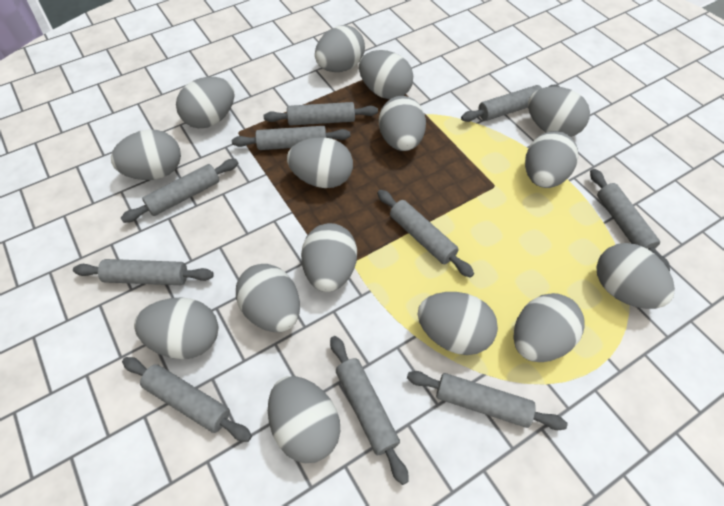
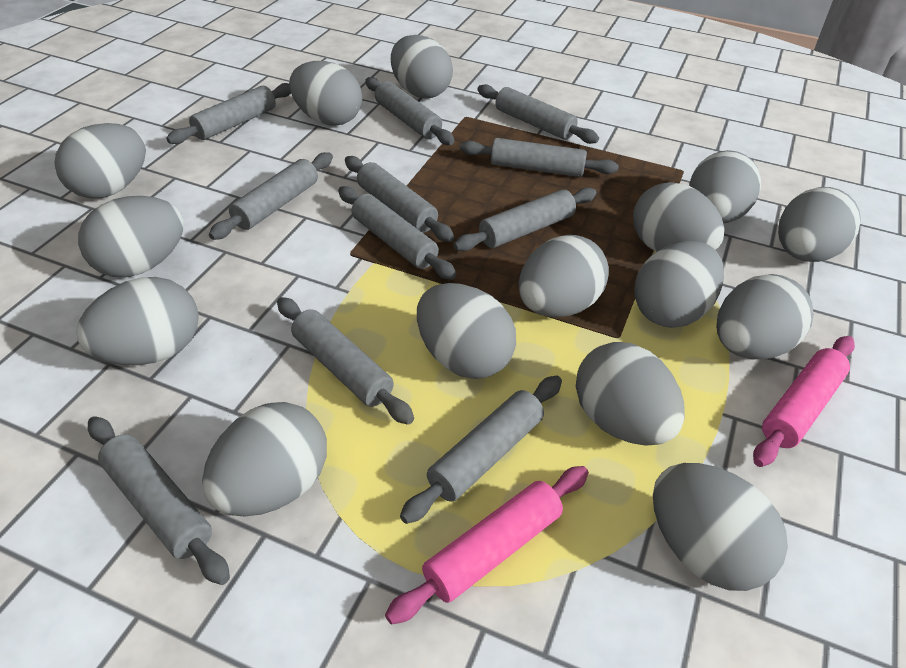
grey rolling pin: 10 -> 11
pink rolling pin: 0 -> 2

